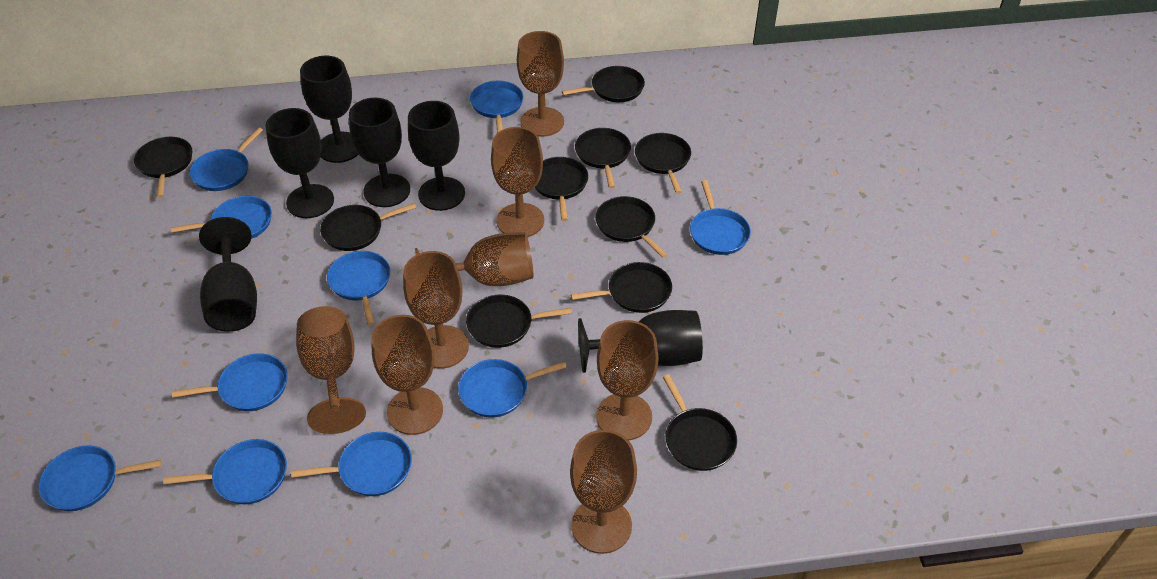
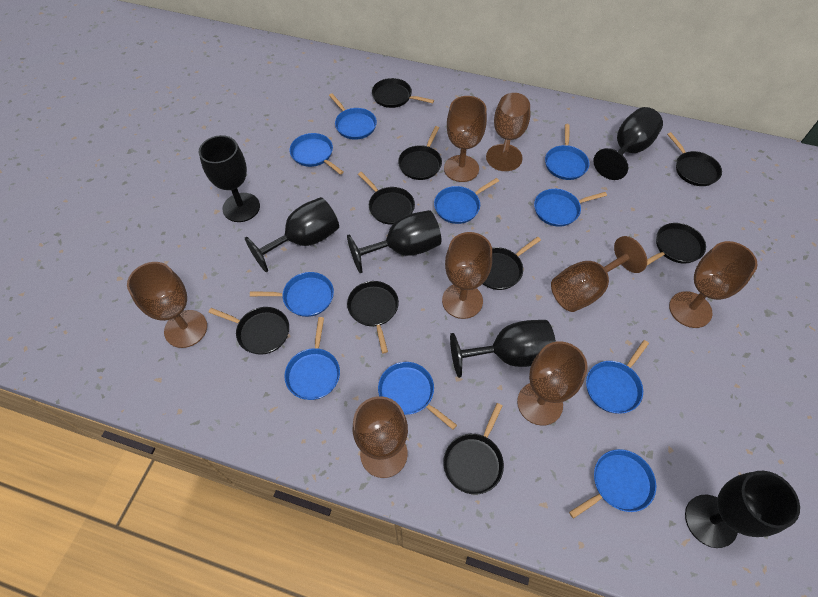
black pan: 10 -> 9

